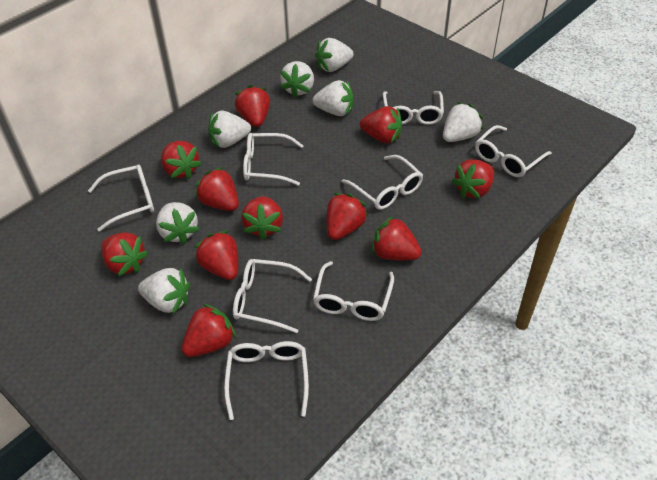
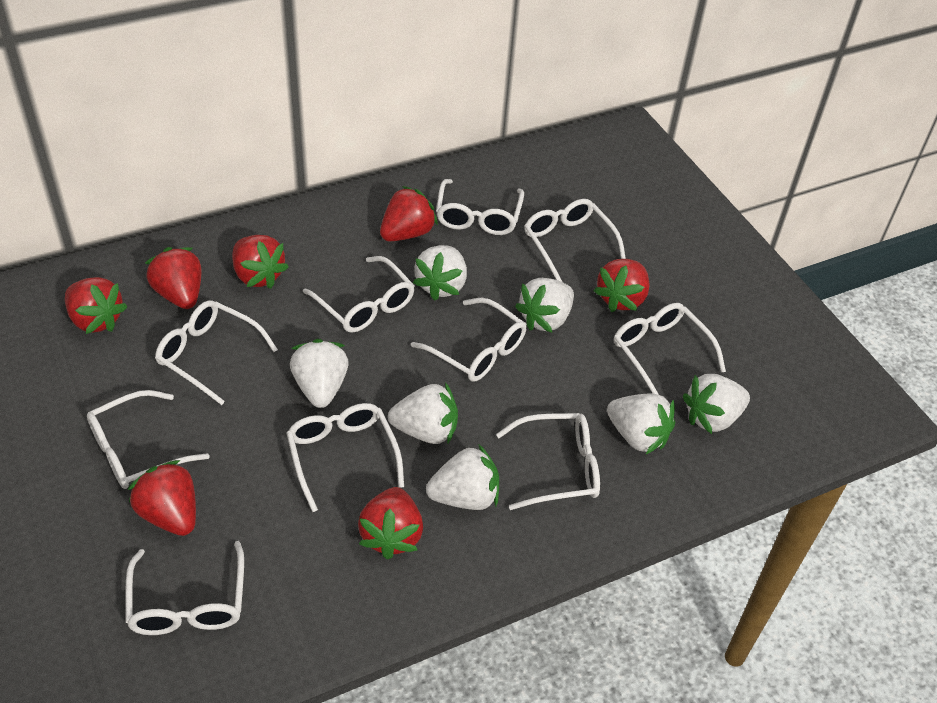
red strawberry: 11 -> 7
white glasses: 8 -> 10

